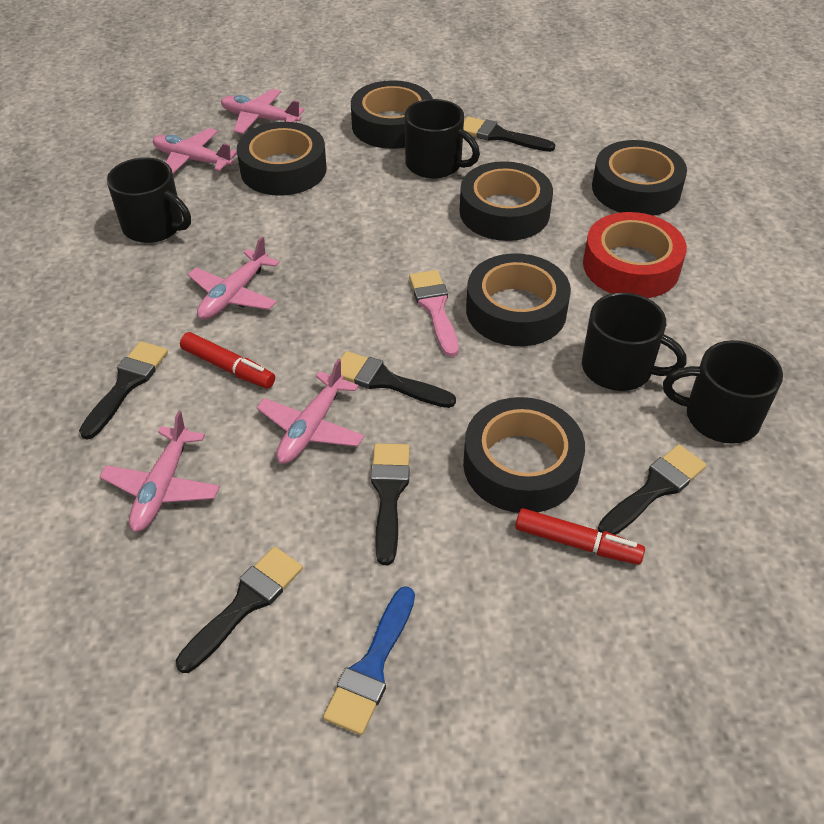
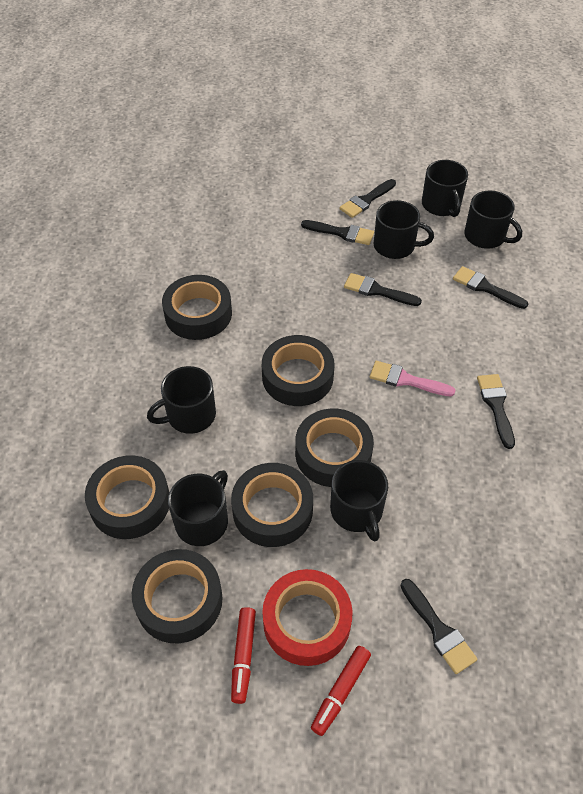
black mug: 4 -> 6
blue brush: 1 -> 0
pink plane: 5 -> 0

